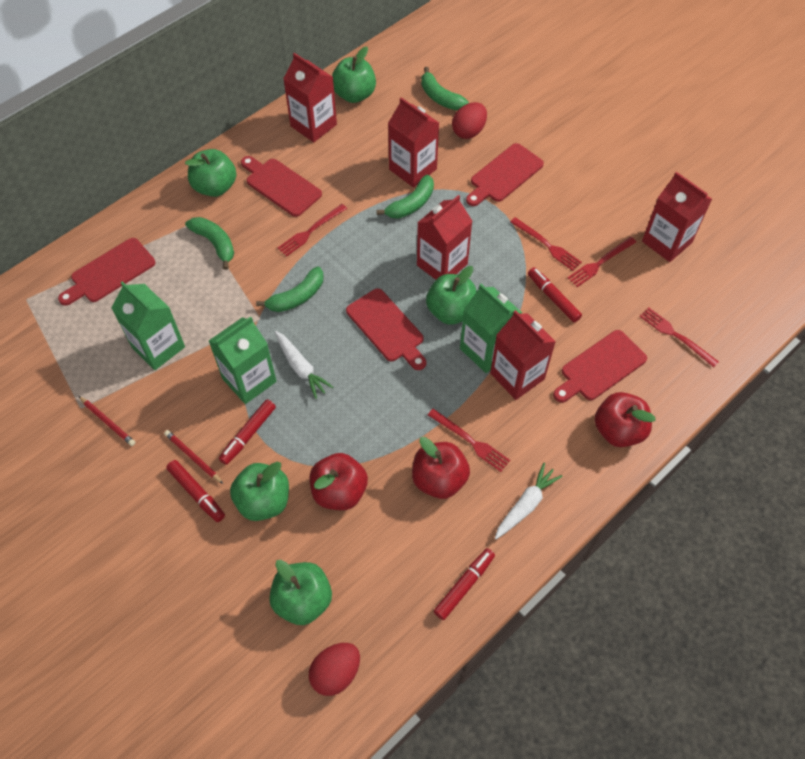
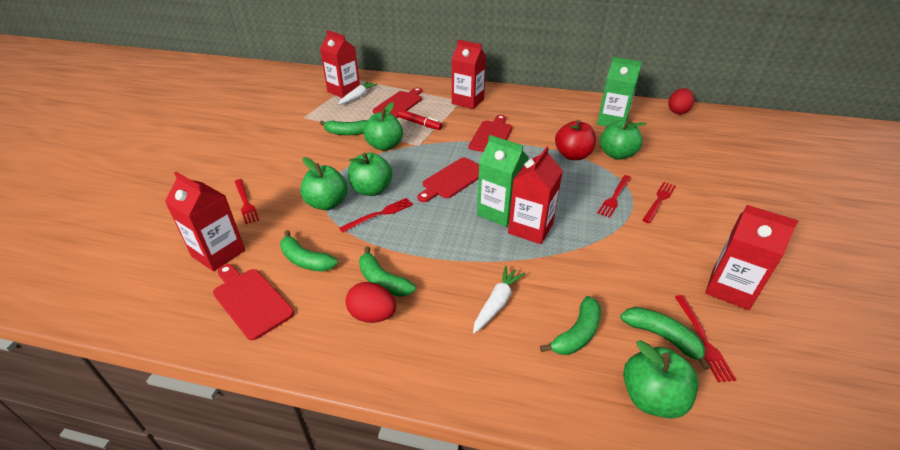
green banana: 4 -> 5
green carton: 3 -> 2
red apple: 3 -> 1
red cutting board: 5 -> 4
red marker: 4 -> 1
red pencil: 2 -> 0

